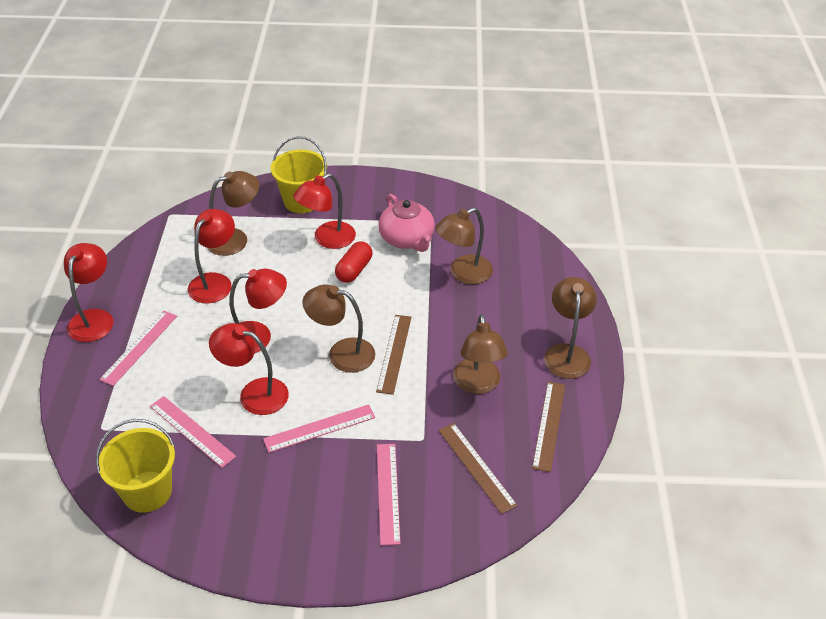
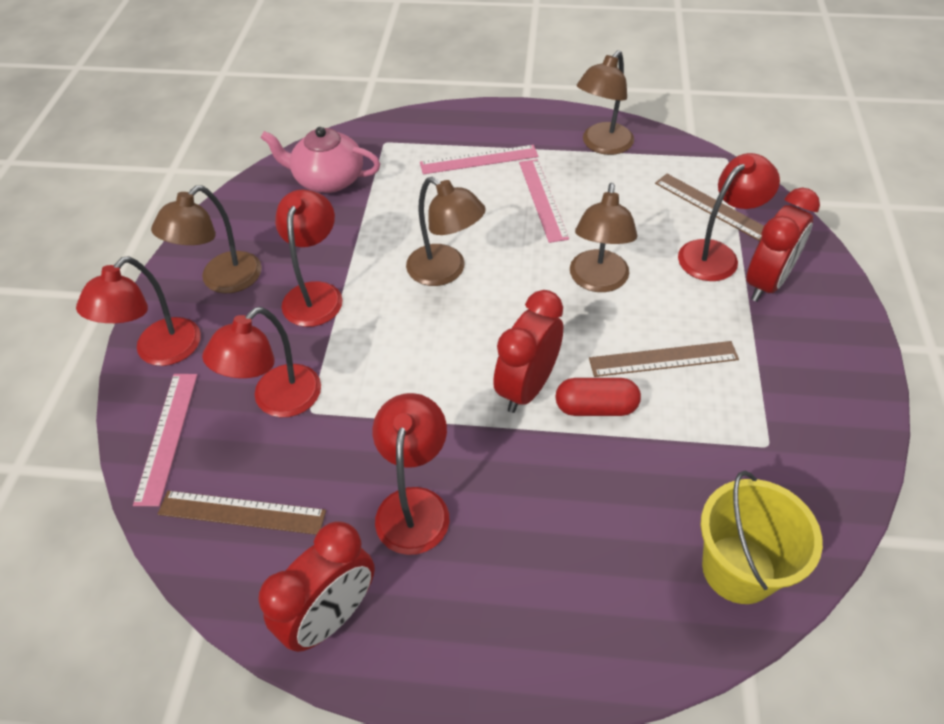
brown lamp: 5 -> 4
pink ruler: 4 -> 3
red clock: 0 -> 3
yellow bucket: 2 -> 1

